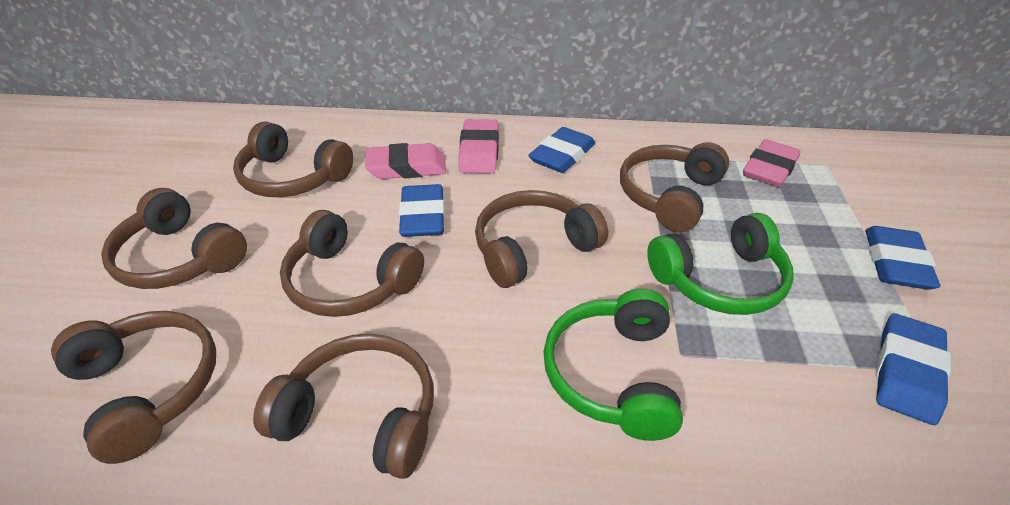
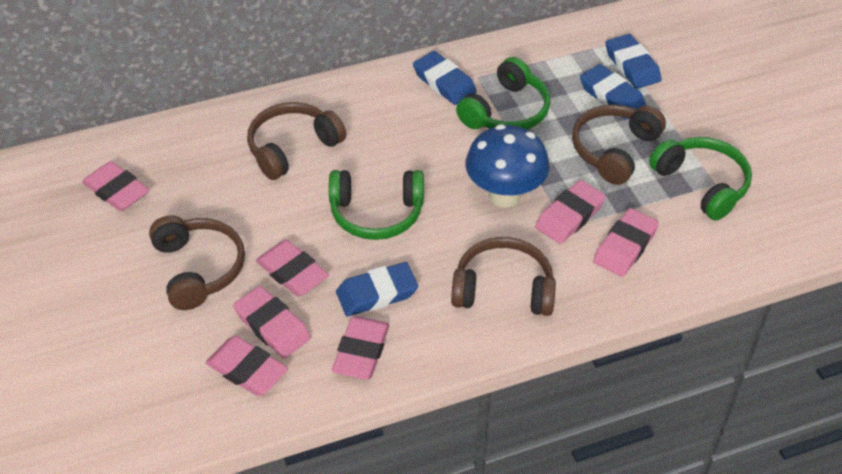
blue mushroom: 0 -> 1
brown headphones: 7 -> 4
green headphones: 2 -> 3
pink eraser: 3 -> 7

